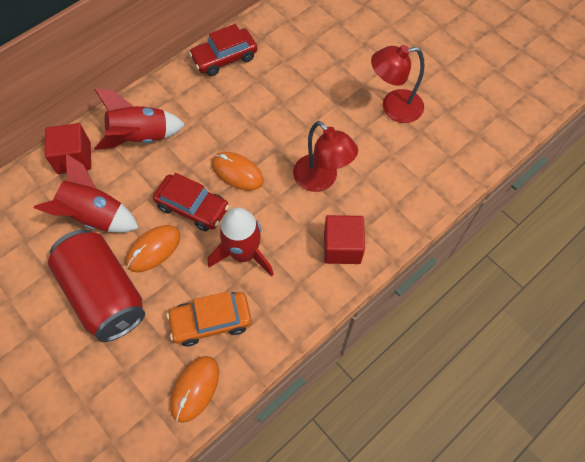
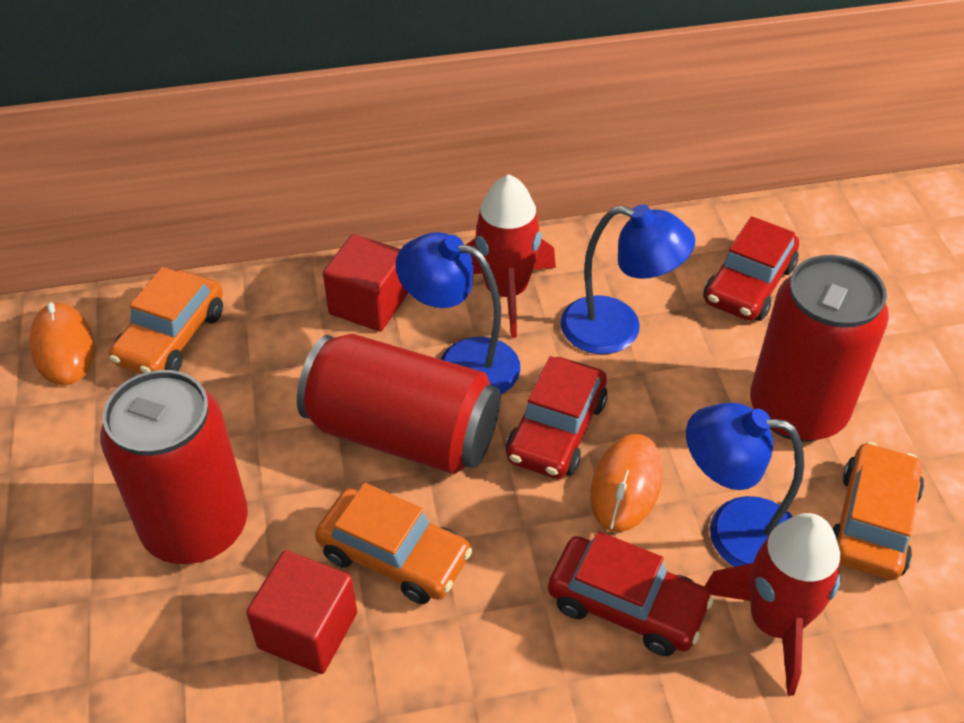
blue lamp: 0 -> 3
orange car: 1 -> 3
orange mouse: 3 -> 2
red can: 1 -> 3
red car: 2 -> 3
red lamp: 2 -> 0
red rocket: 3 -> 2

